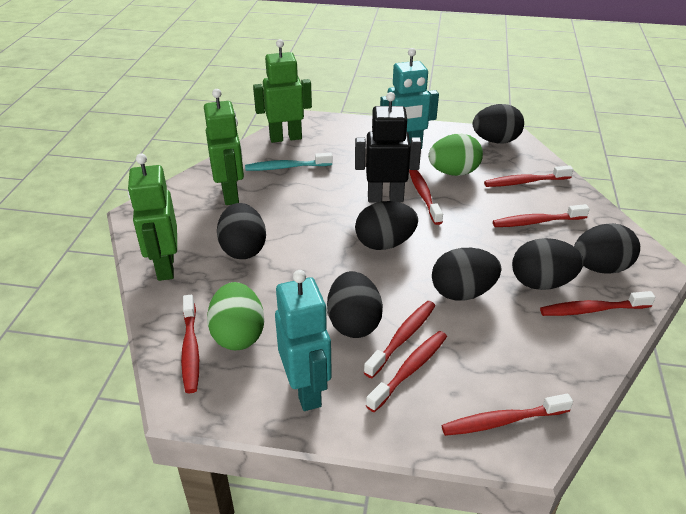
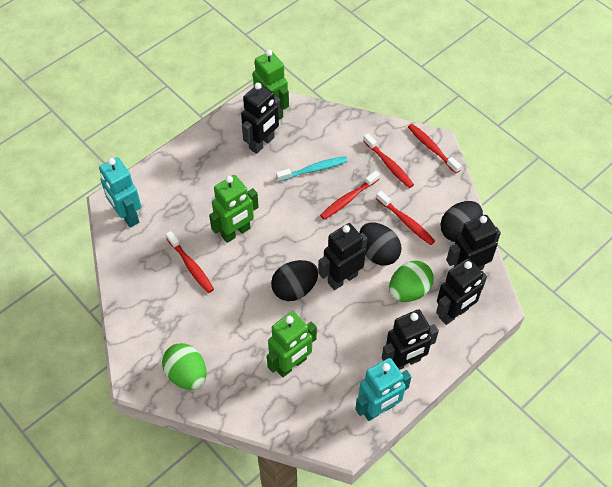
black egg: 7 -> 3
black robot: 1 -> 5
red toothbrush: 8 -> 5

